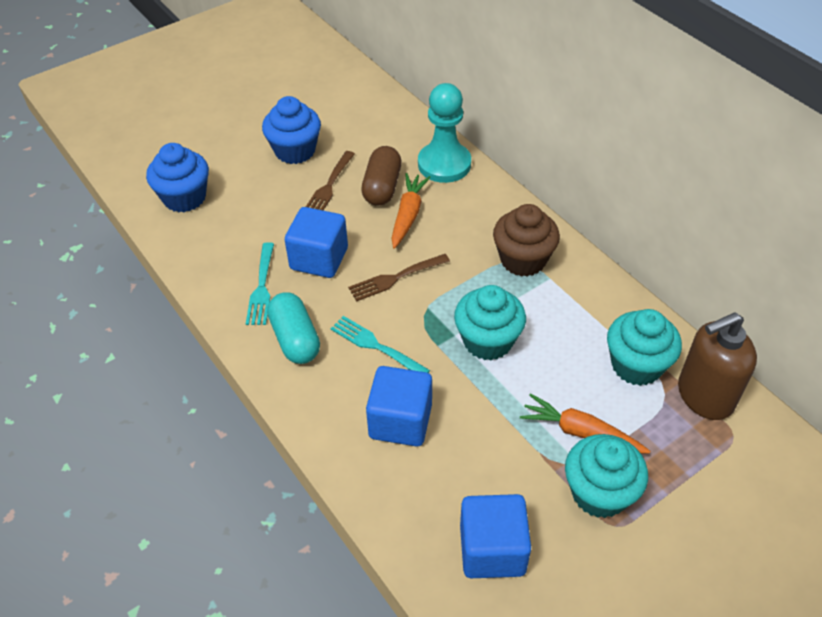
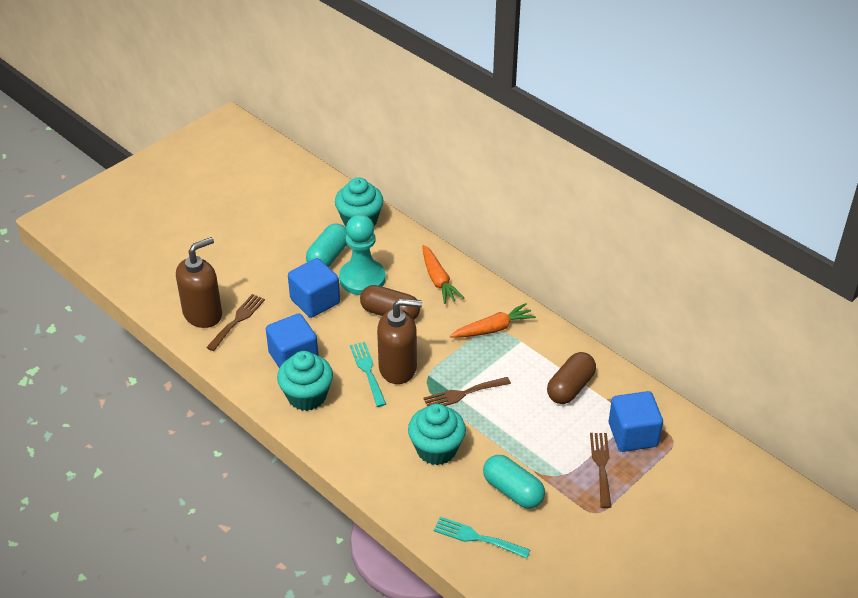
blue cupcake: 2 -> 0
brown capsule: 1 -> 2
brown cupcake: 1 -> 0
brown fork: 2 -> 3
brown soap dispenser: 1 -> 2
turquoise capsule: 1 -> 2

